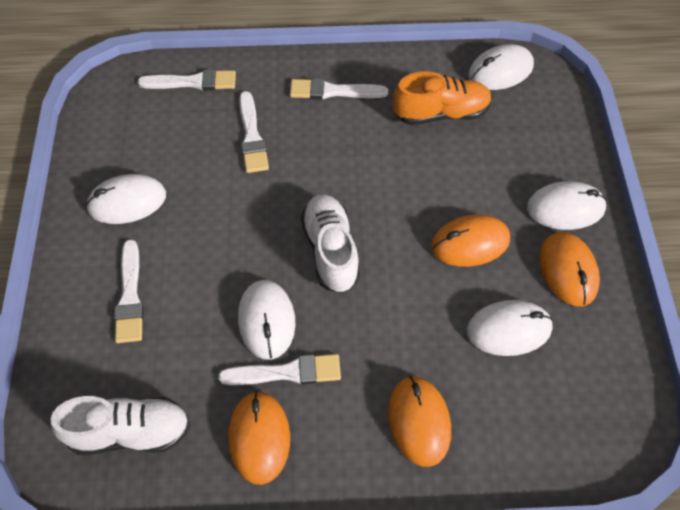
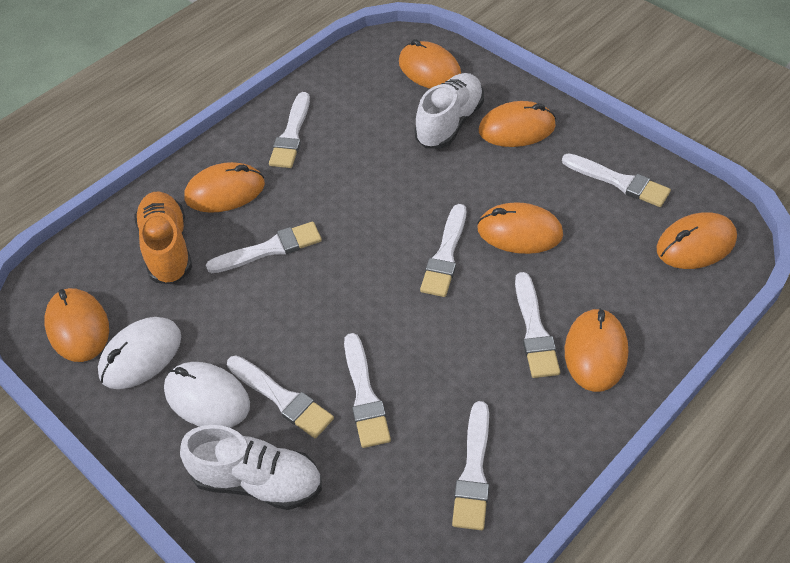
orange mouse: 4 -> 7
white brush: 5 -> 8
white mouse: 5 -> 2

